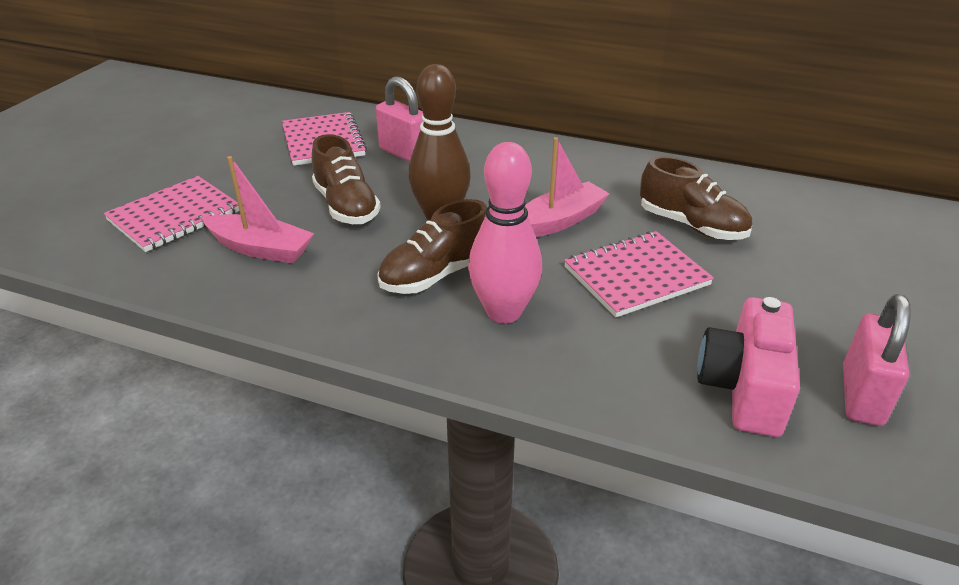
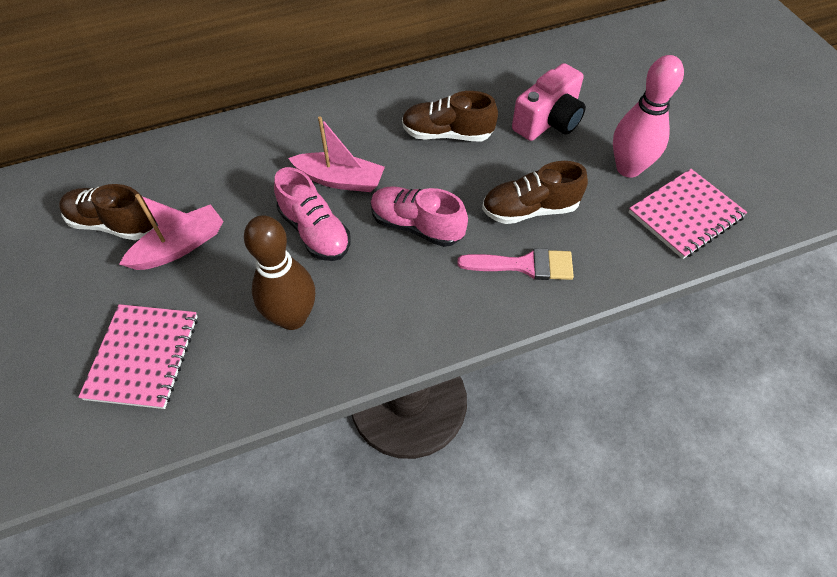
pink brush: 0 -> 1
pink notebook: 3 -> 2
pink padlock: 2 -> 0
pink shoe: 0 -> 2

